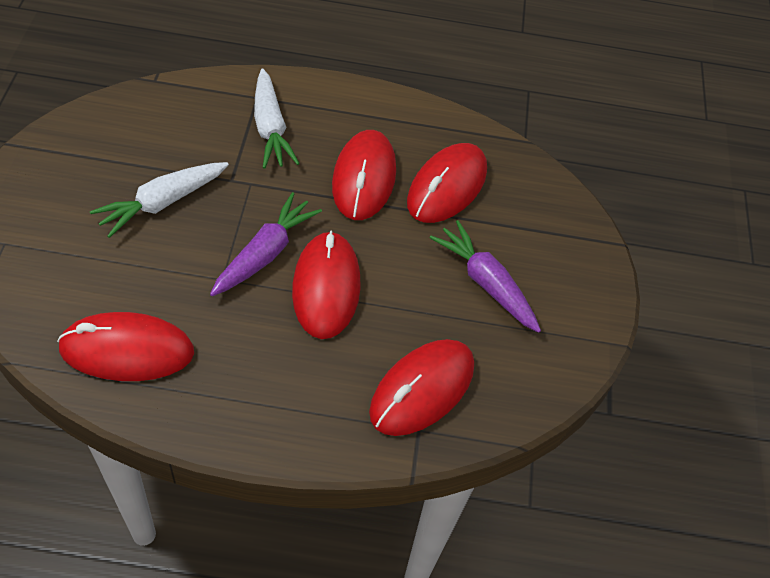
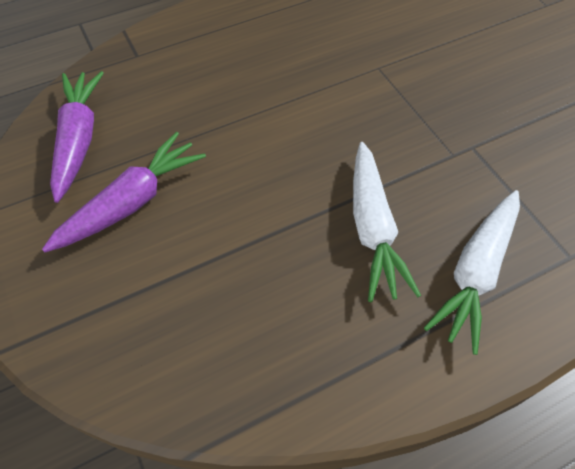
red mouse: 5 -> 0

